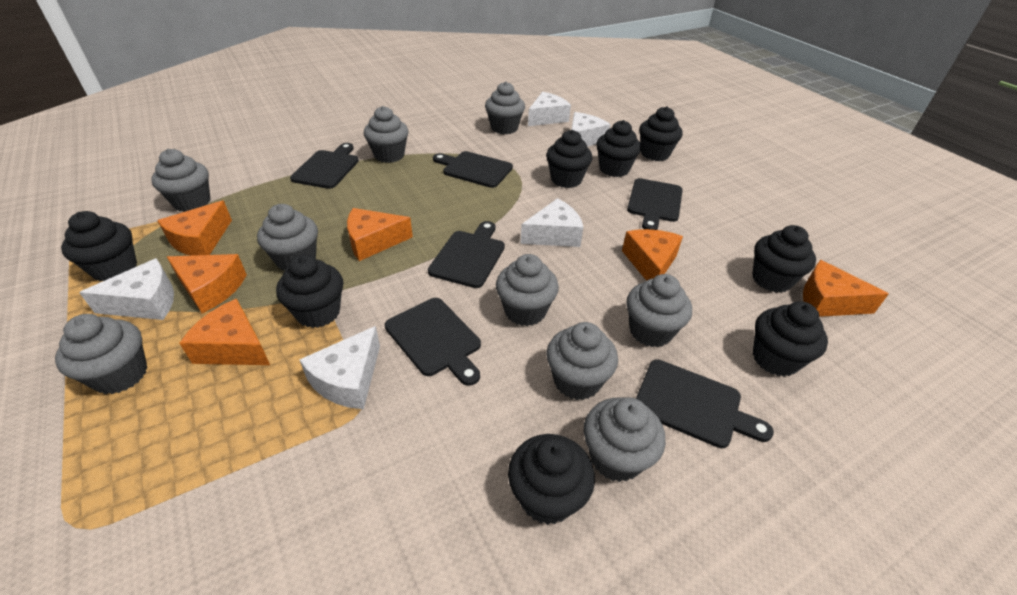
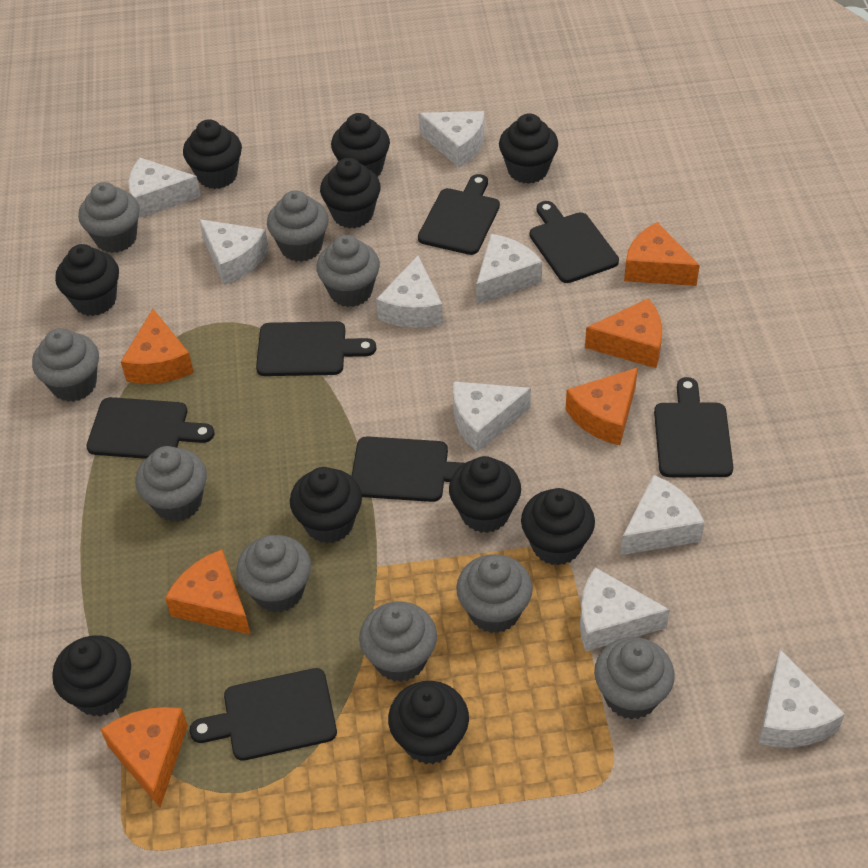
black cupcake: 8 -> 10
black cutting board: 6 -> 7
white cheese: 5 -> 9

